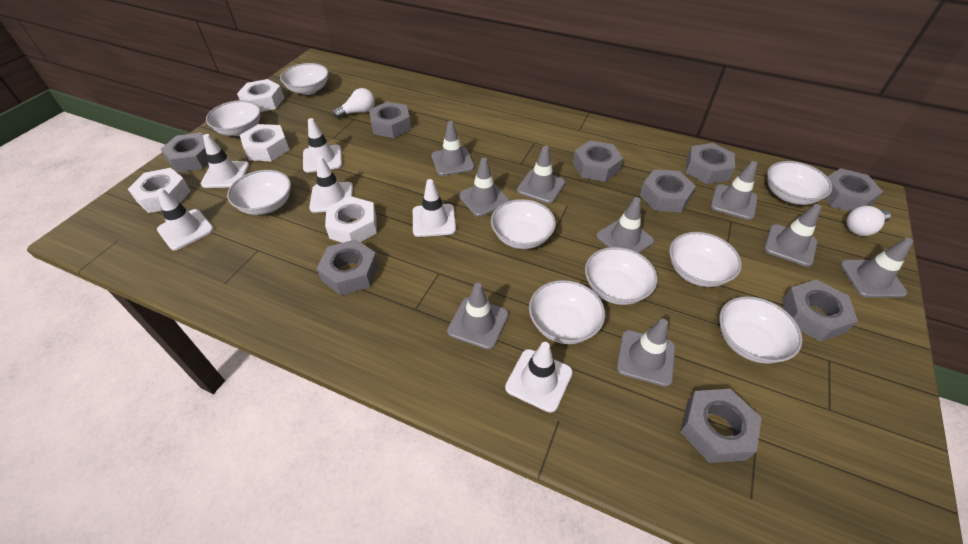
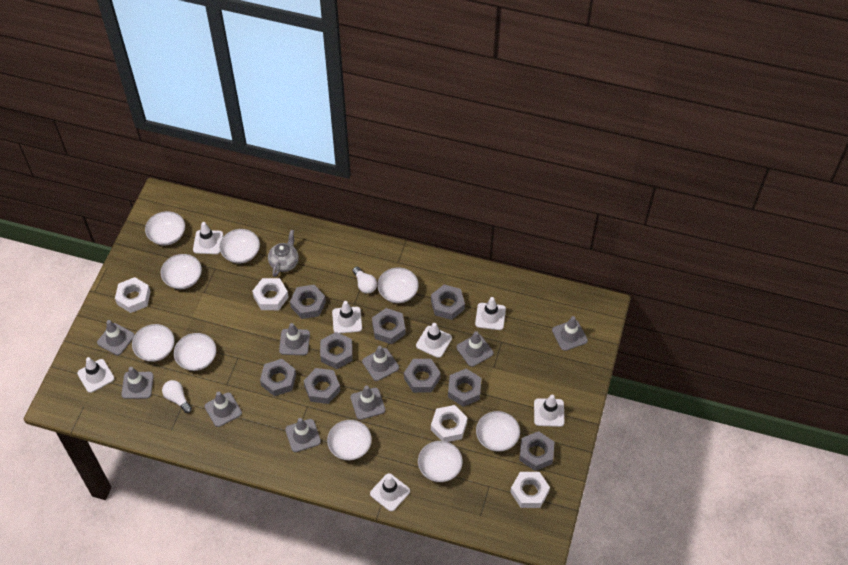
grey teapot: 0 -> 1
white traffic cone: 6 -> 7

